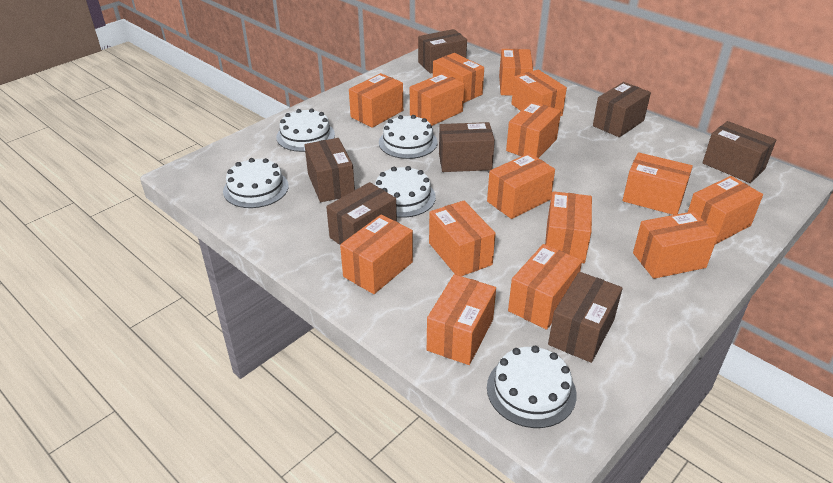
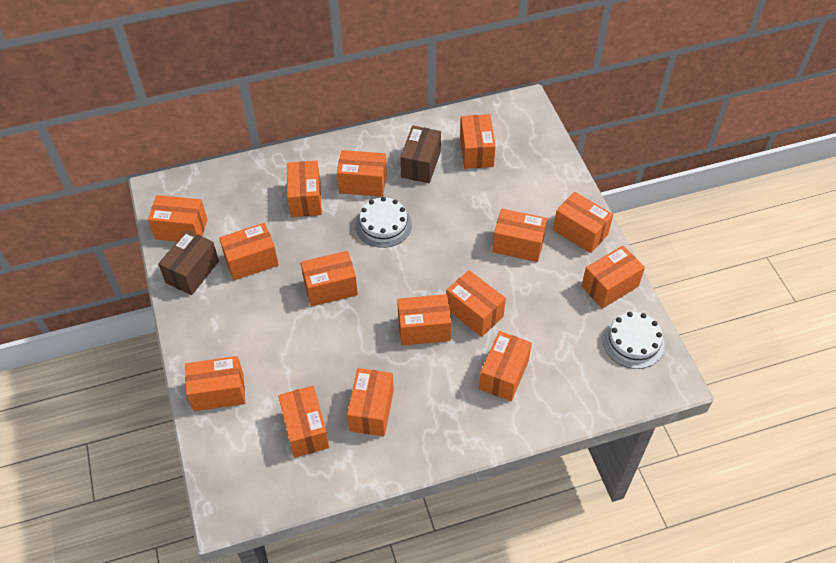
brown box: 7 -> 2
white cake: 5 -> 2

